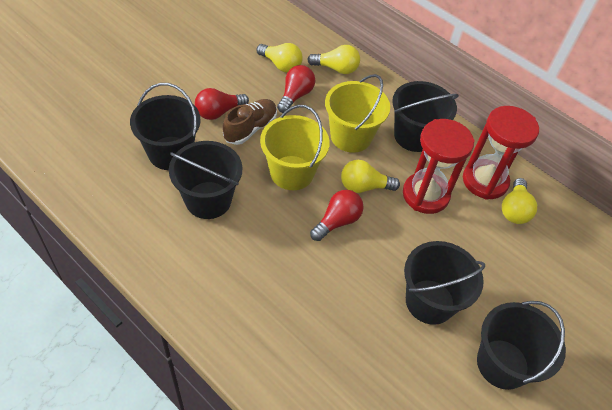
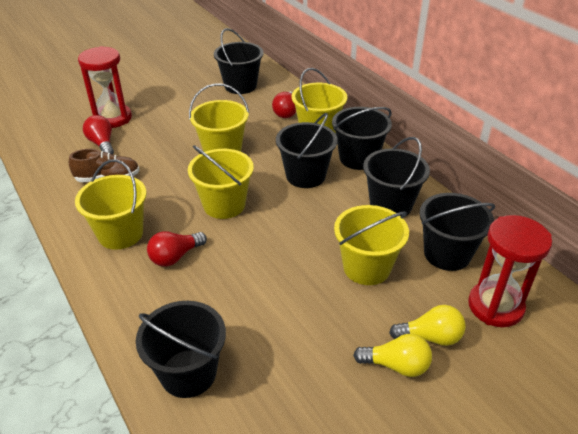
black bucket: 5 -> 6
yellow bucket: 2 -> 5
yellow light bulb: 4 -> 2

